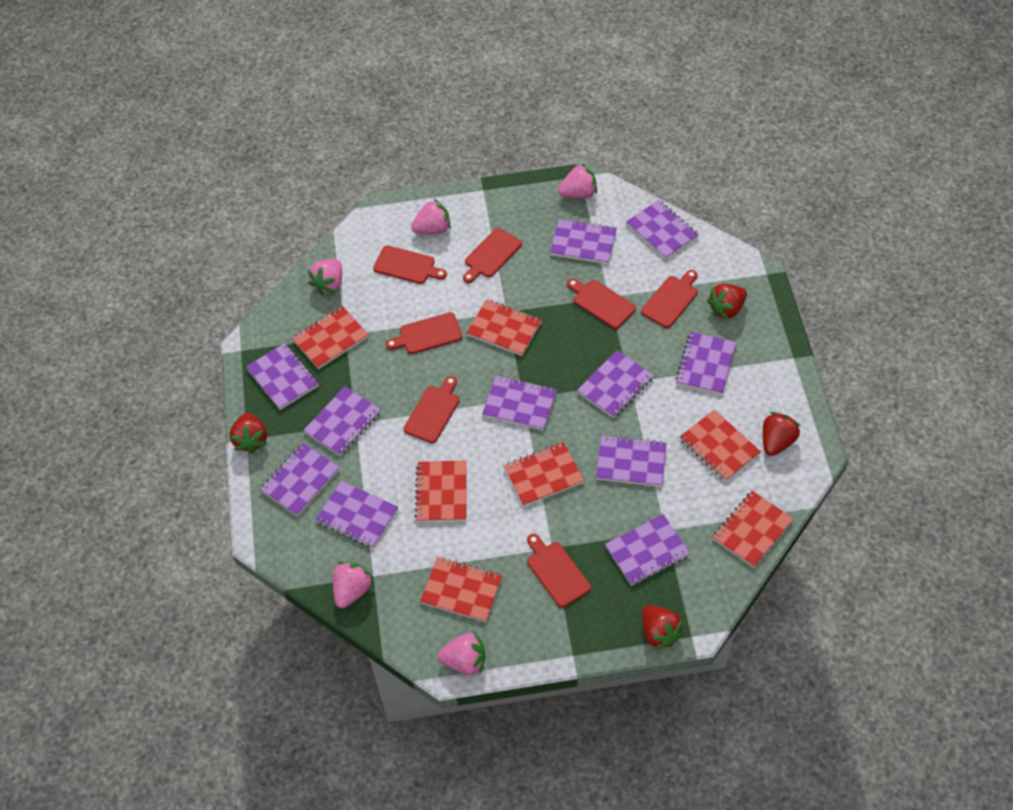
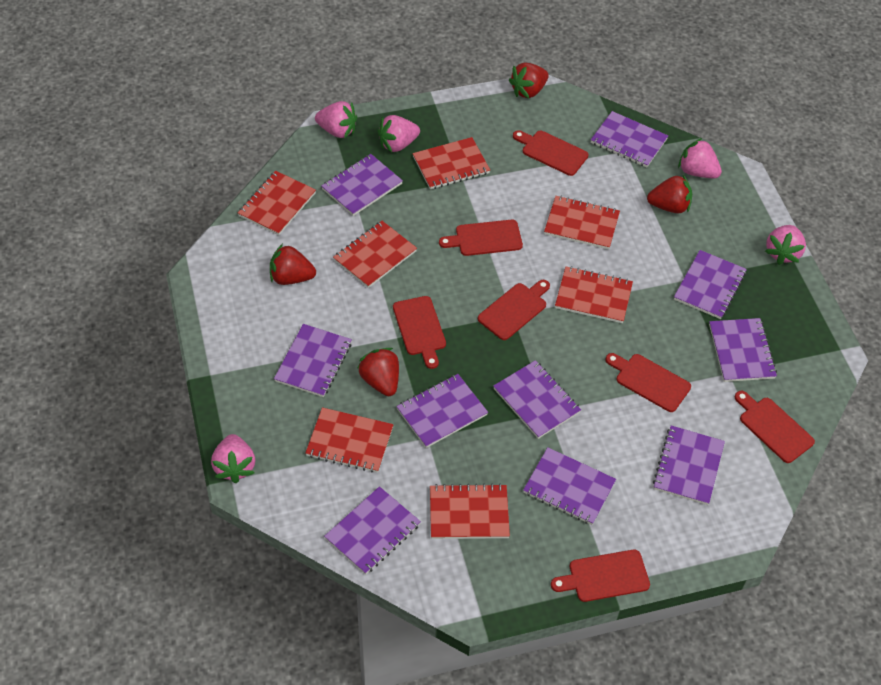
purple notebook: 11 -> 10

